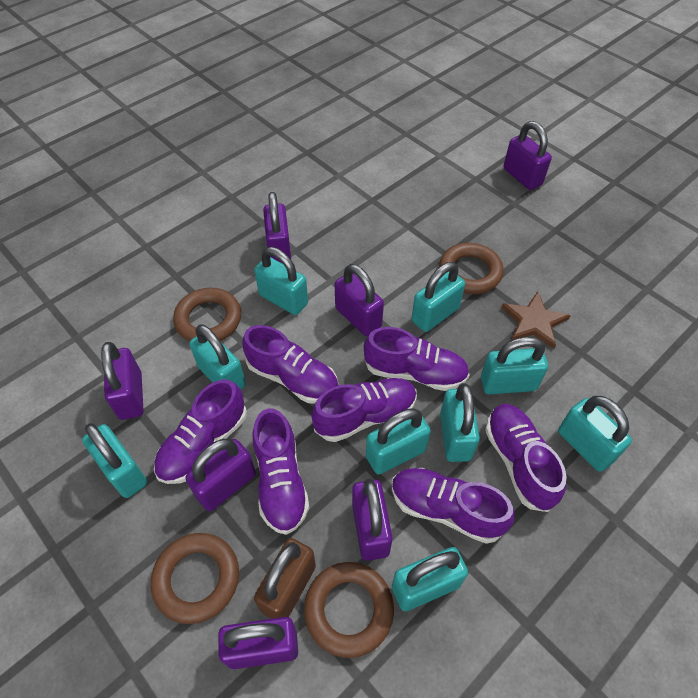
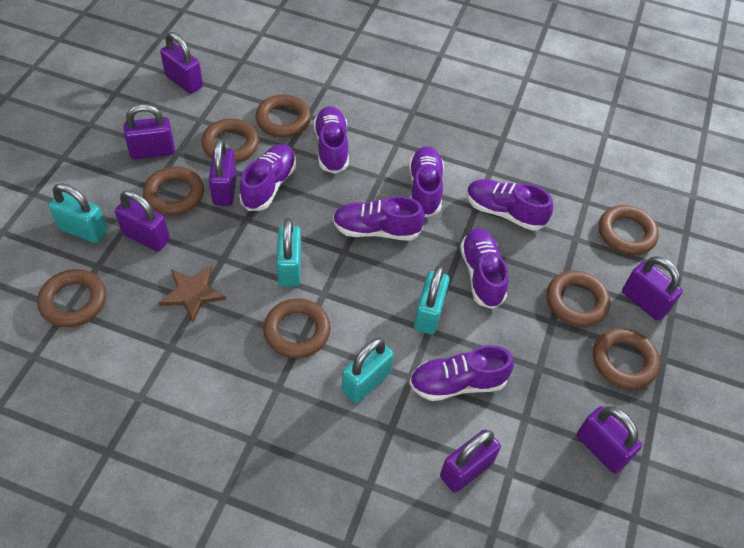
brown padlock: 1 -> 0
brown ring: 4 -> 8
turquoise padlock: 9 -> 4

